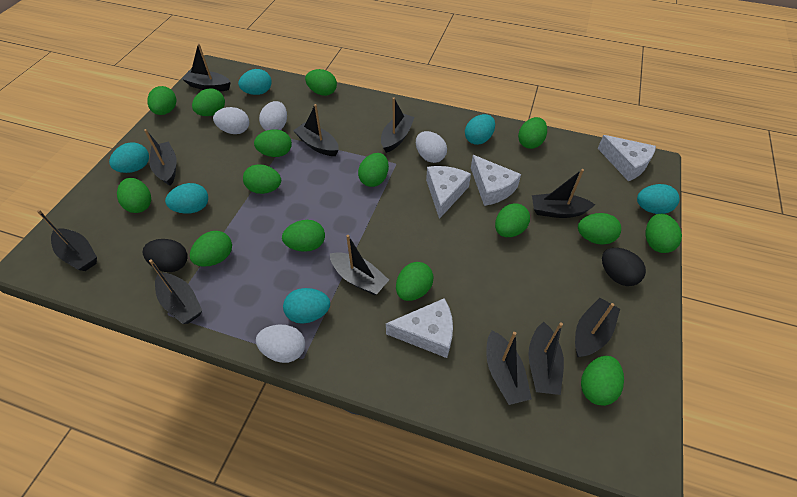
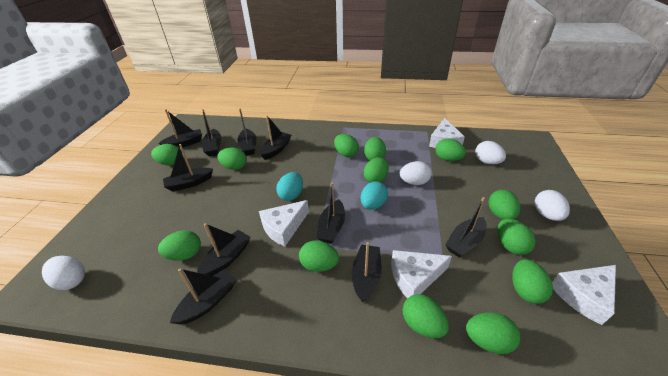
black boat: 11 -> 10
black egg: 2 -> 0
green egg: 15 -> 13
turquoise egg: 6 -> 2

